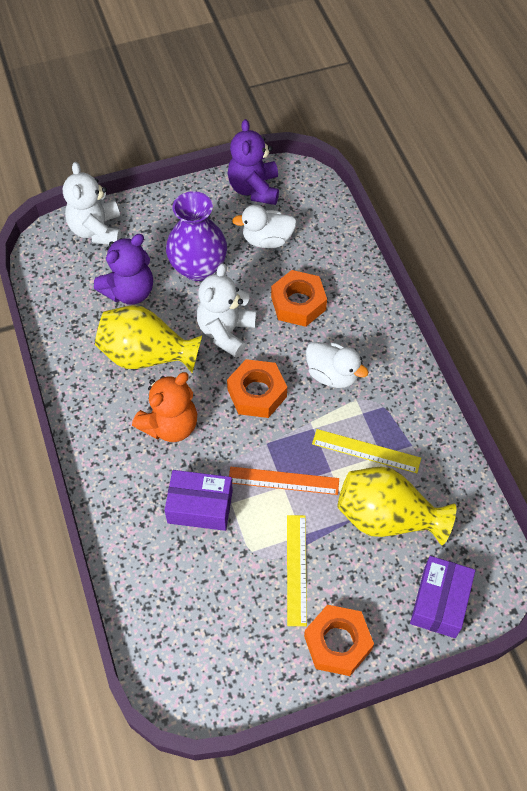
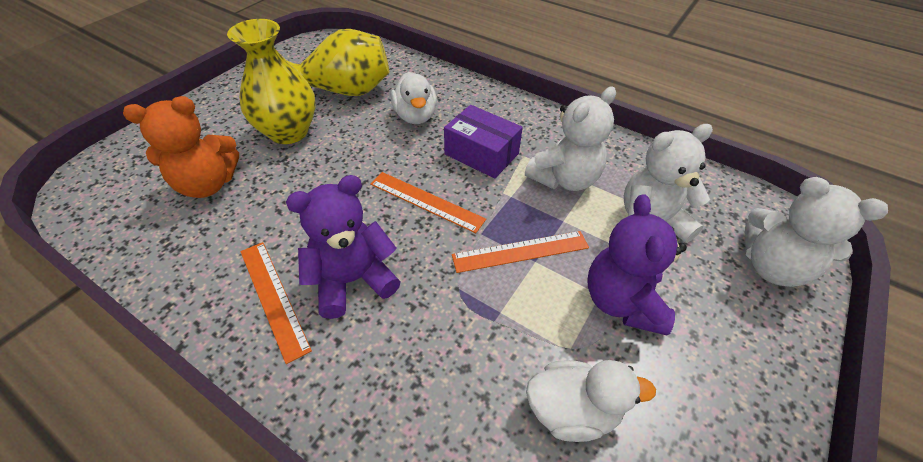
orange nut: 3 -> 0
orange ruler: 1 -> 3
purple box: 2 -> 1
purple vase: 1 -> 0
white teddy bear: 2 -> 3
yellow ruler: 2 -> 0

